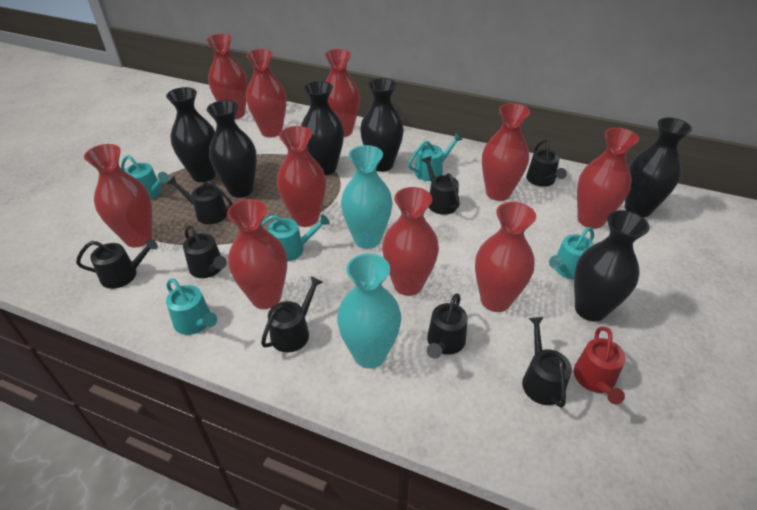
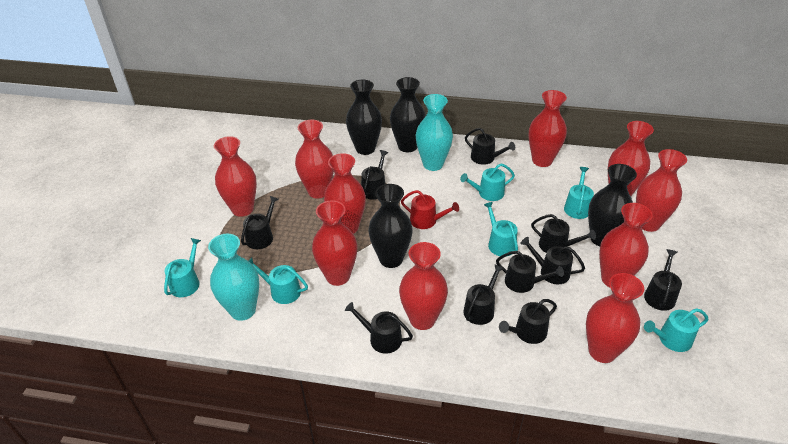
black vase: 6 -> 4
black watering can: 8 -> 10
turquoise watering can: 5 -> 6

